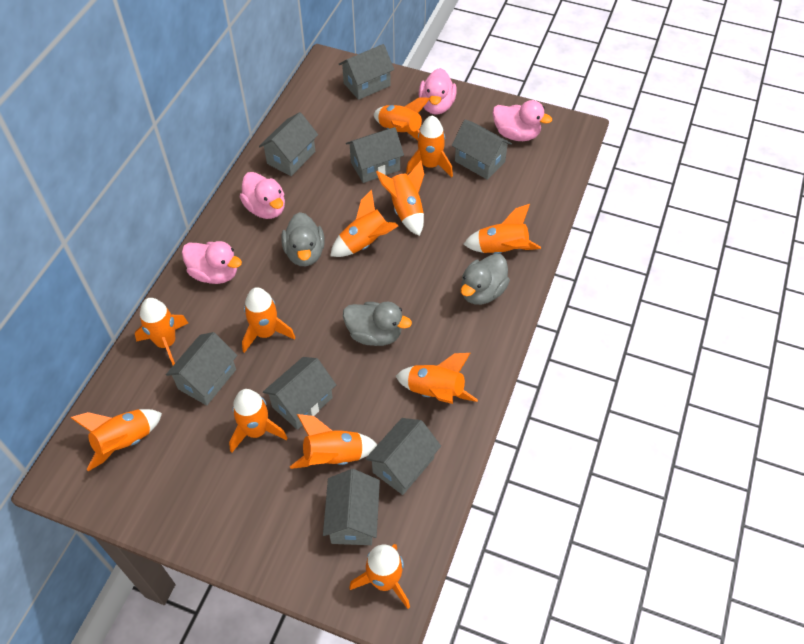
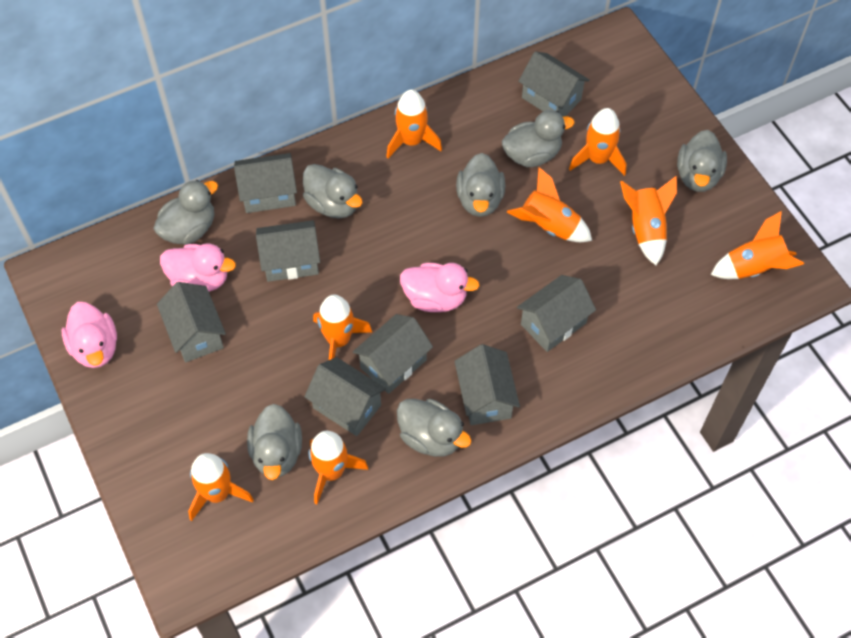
grey duck: 3 -> 7
orange rocket: 12 -> 8
pink duck: 4 -> 3

